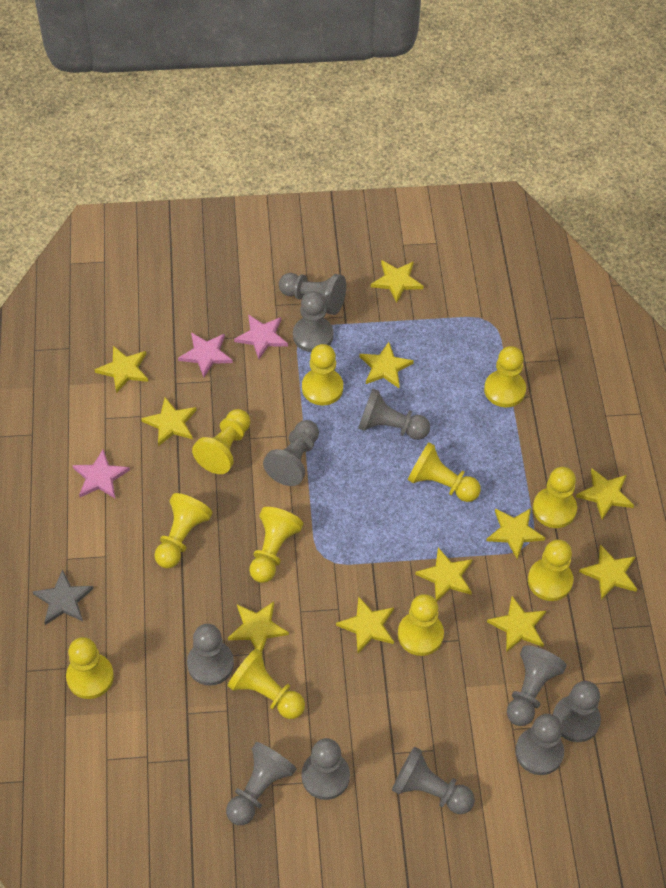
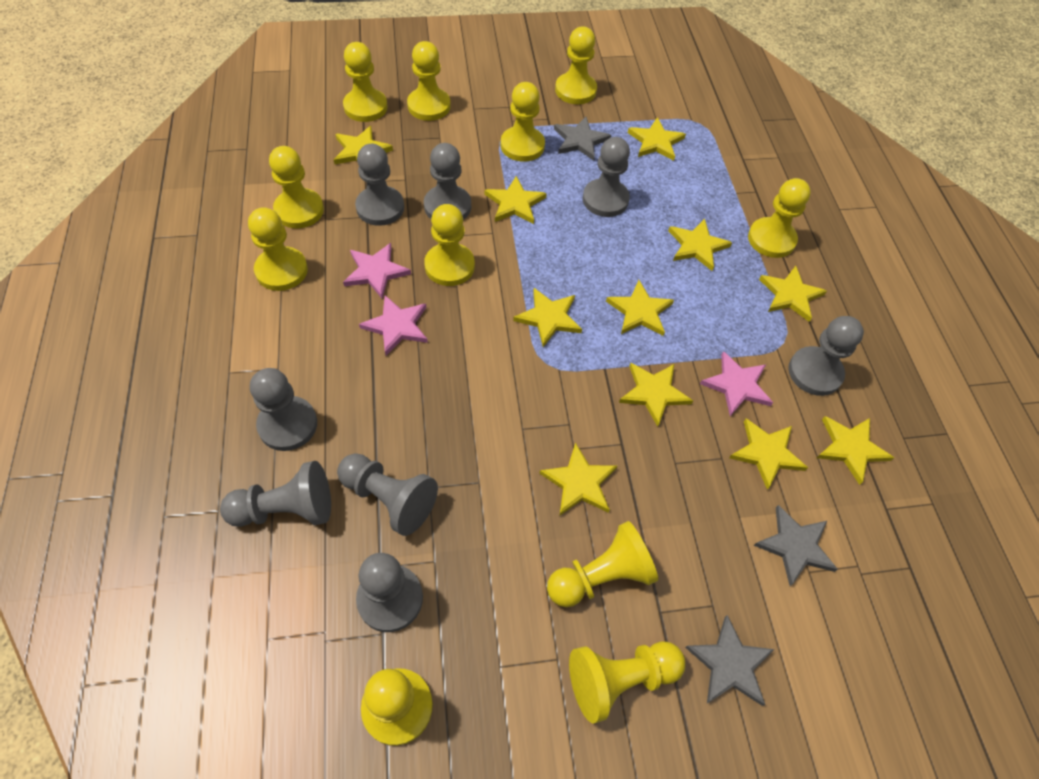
grey pawn: 11 -> 8
grey star: 1 -> 3

